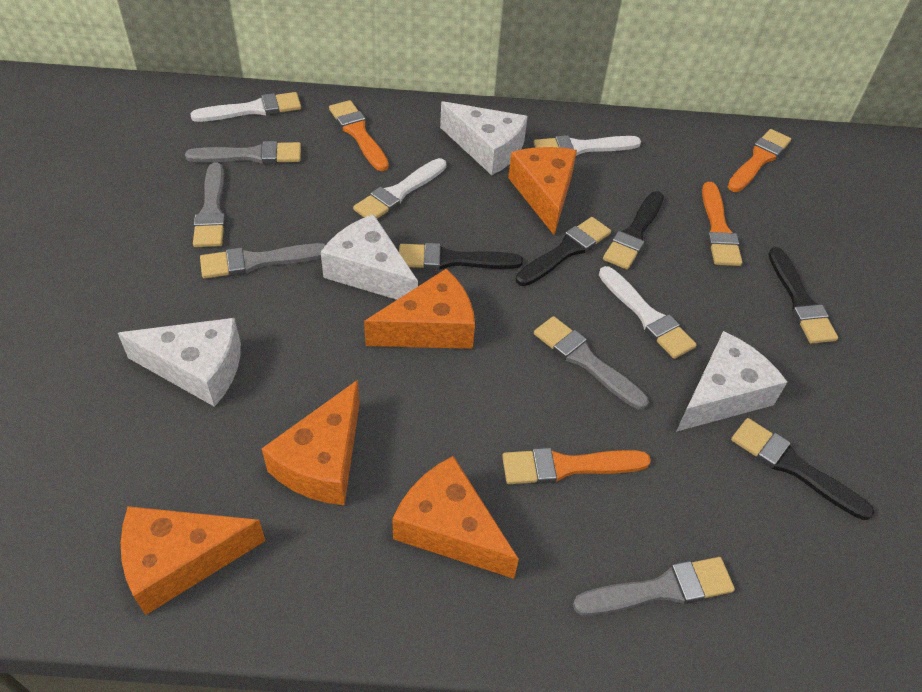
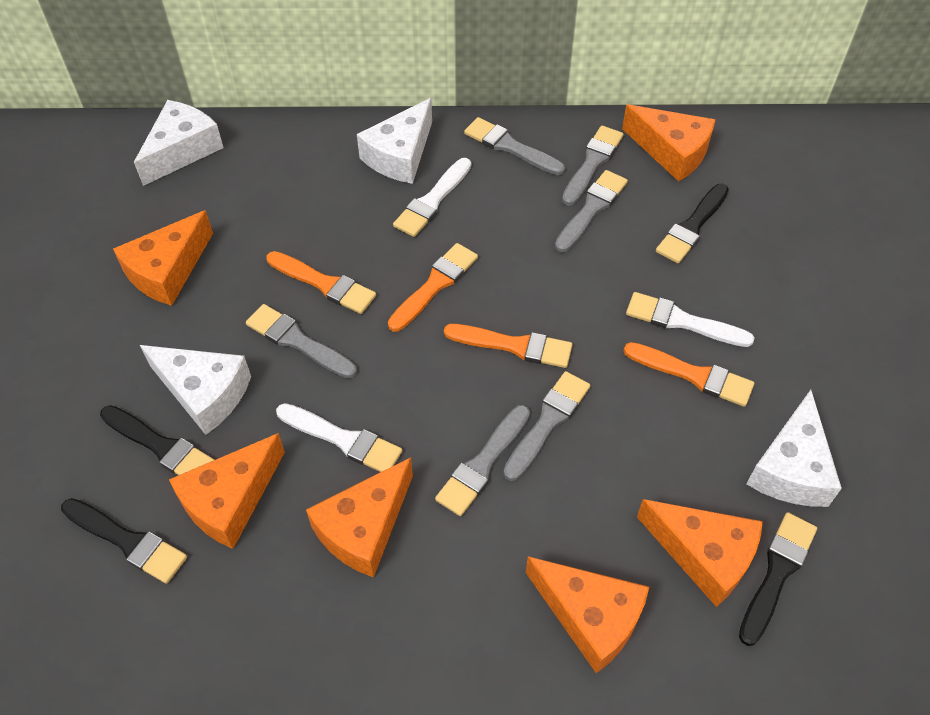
black brush: 5 -> 4
grey brush: 5 -> 6
orange cheese: 5 -> 6
white brush: 4 -> 3

